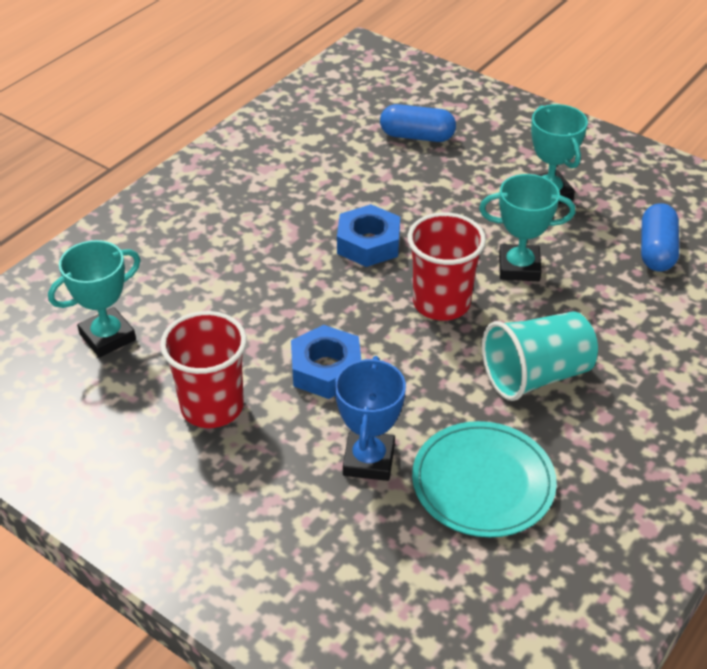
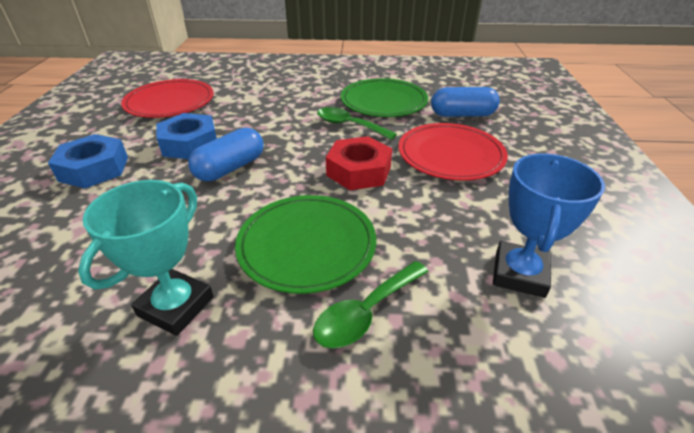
green plate: 0 -> 2
green spoon: 0 -> 2
red cup: 2 -> 0
red nut: 0 -> 1
red plate: 0 -> 2
turquoise cup: 1 -> 0
turquoise plate: 1 -> 0
turquoise trophy: 3 -> 1

